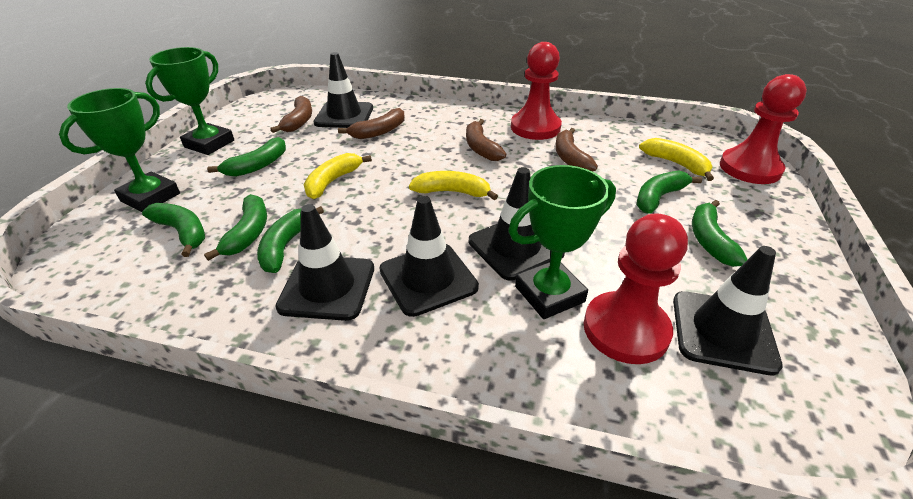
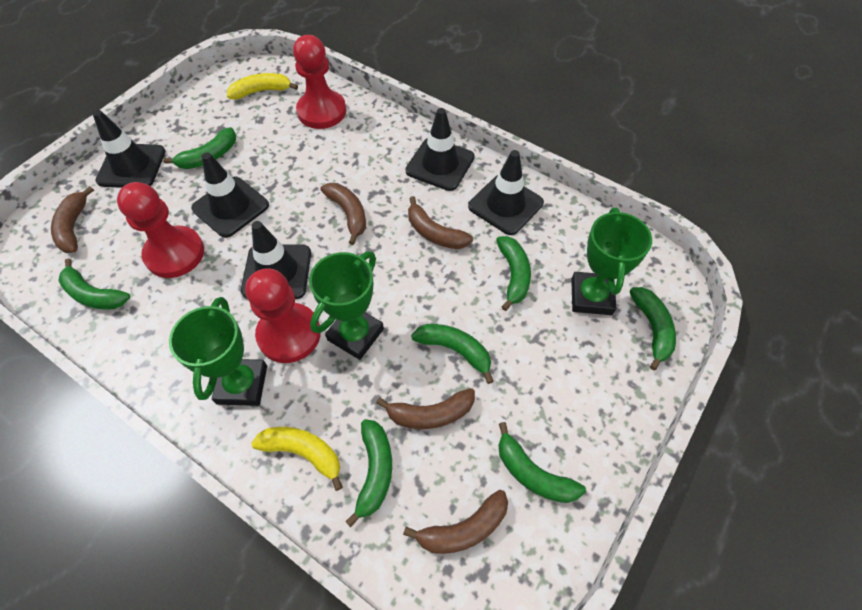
brown banana: 4 -> 5
green banana: 6 -> 7
yellow banana: 3 -> 2

